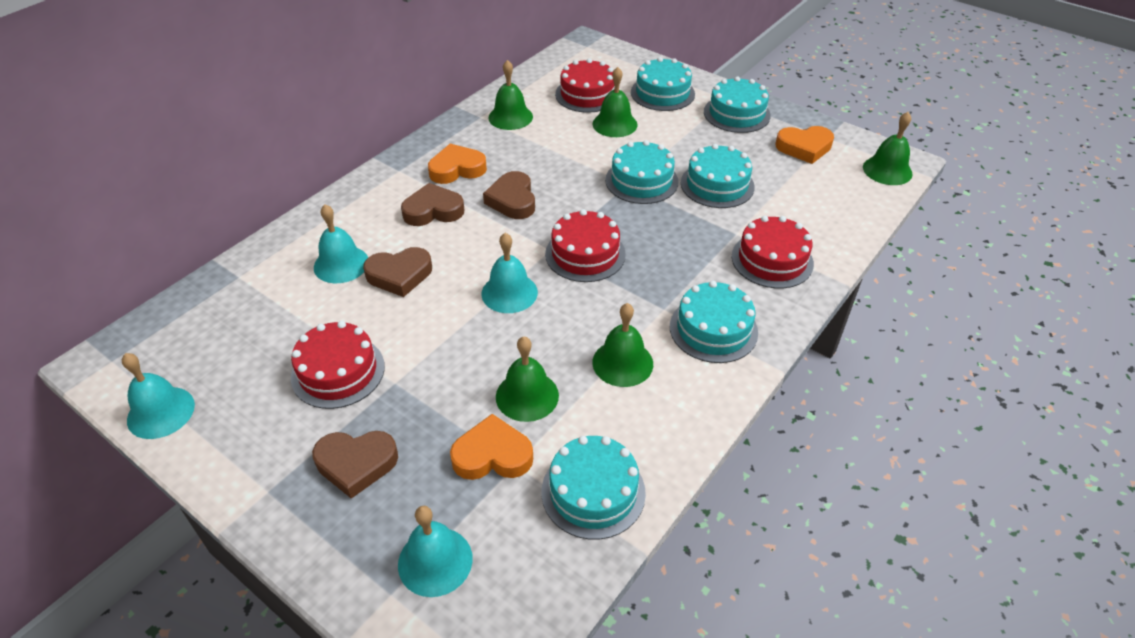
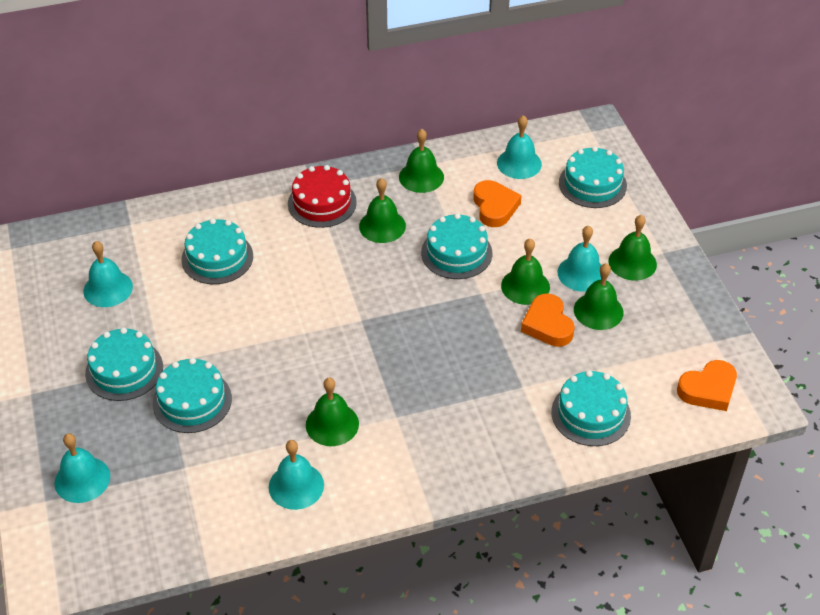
brown heart: 4 -> 0
green bell: 5 -> 6
red cake: 4 -> 1
turquoise bell: 4 -> 5

